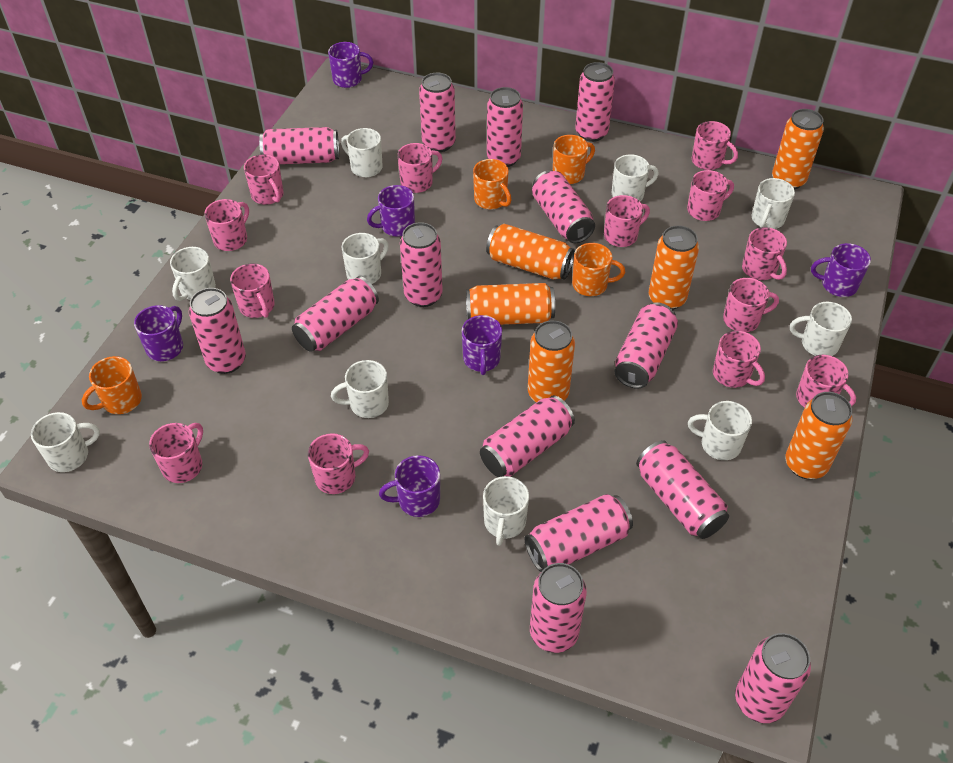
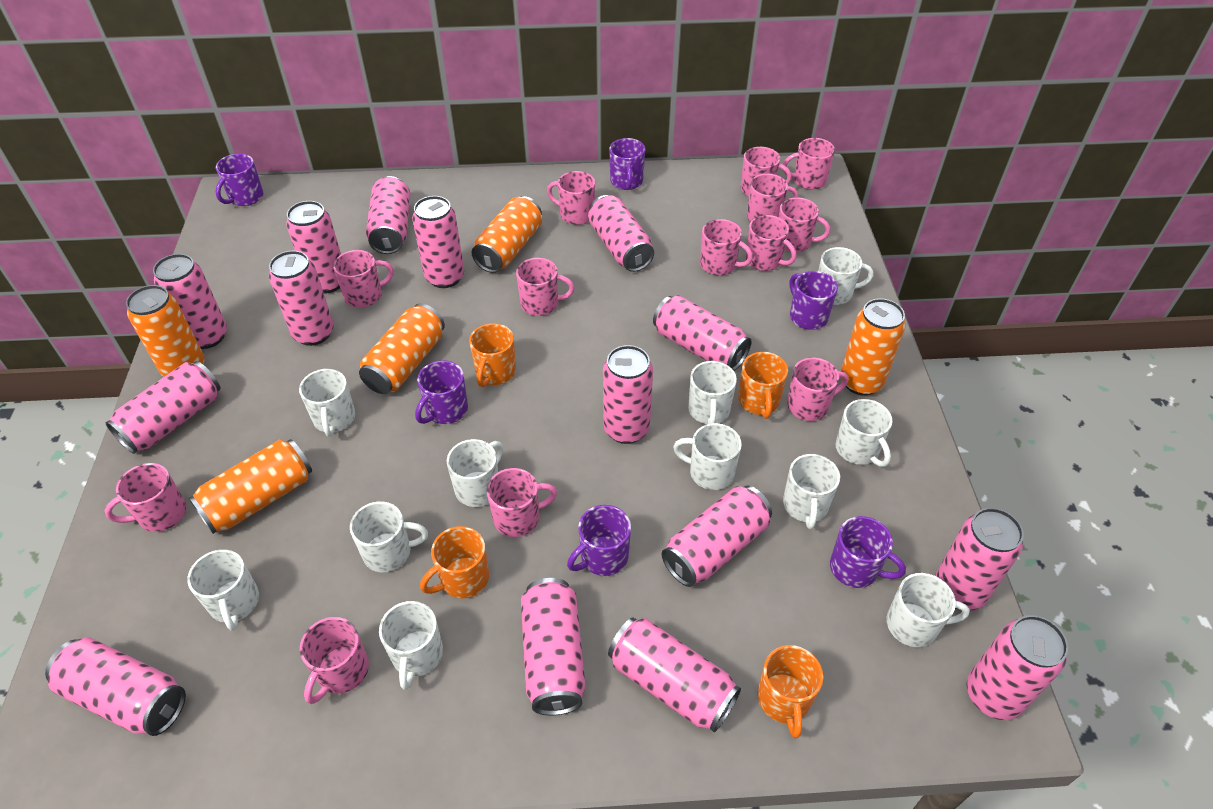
orange can: 6 -> 5
pink can: 14 -> 15
white mug: 10 -> 11

